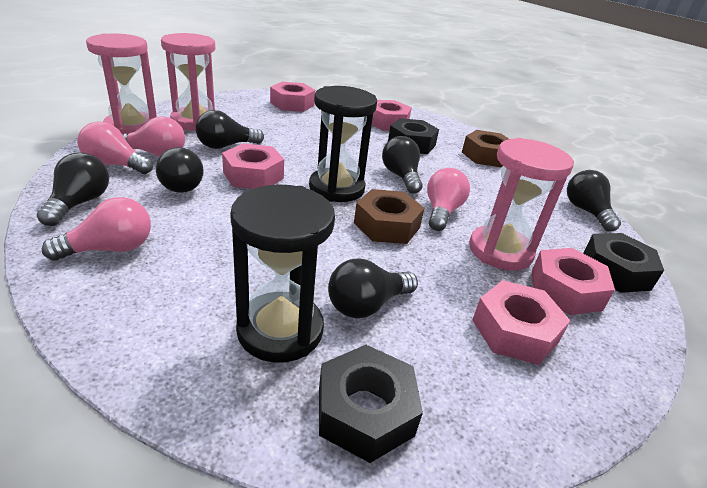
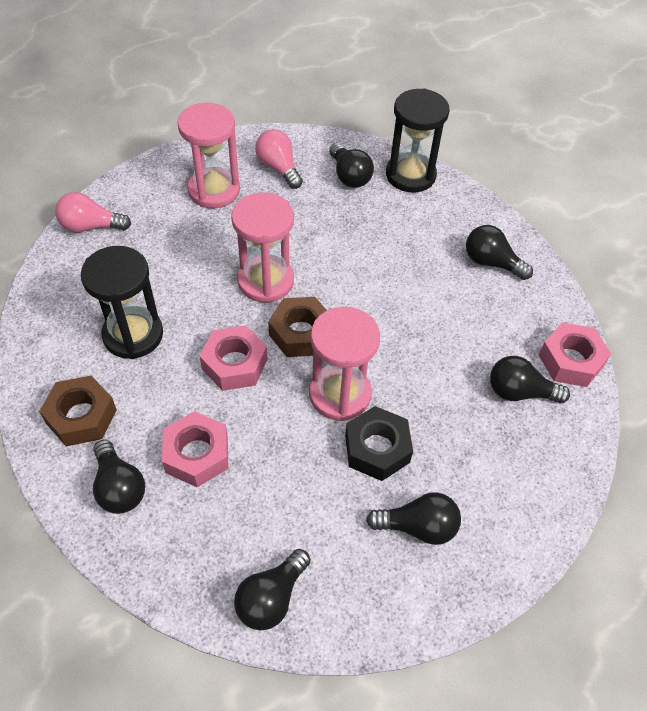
black nut: 3 -> 1
pink light bulb: 4 -> 2
pink nut: 5 -> 3

